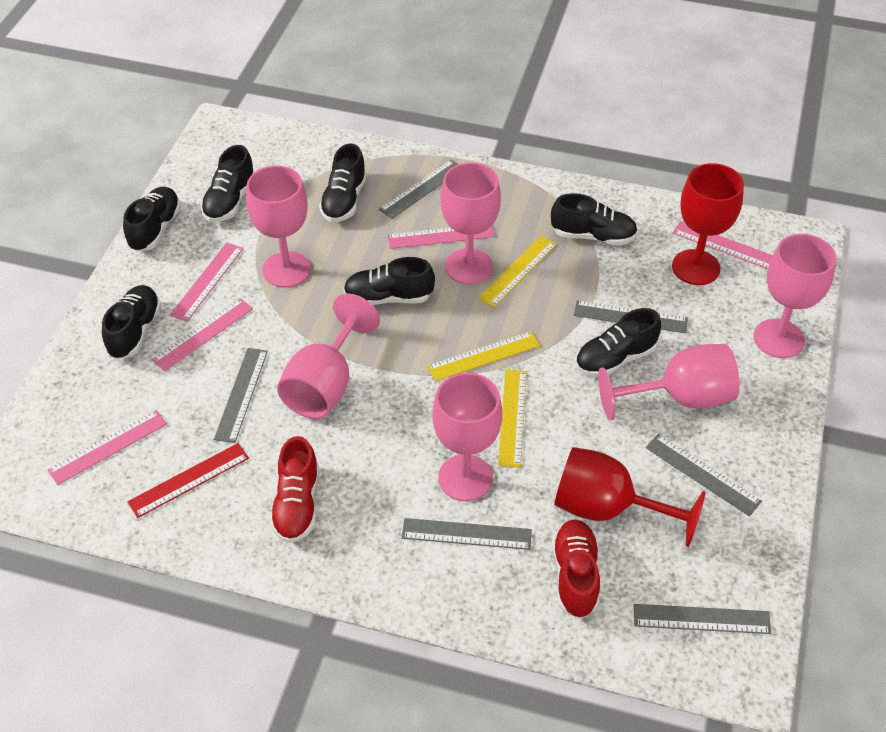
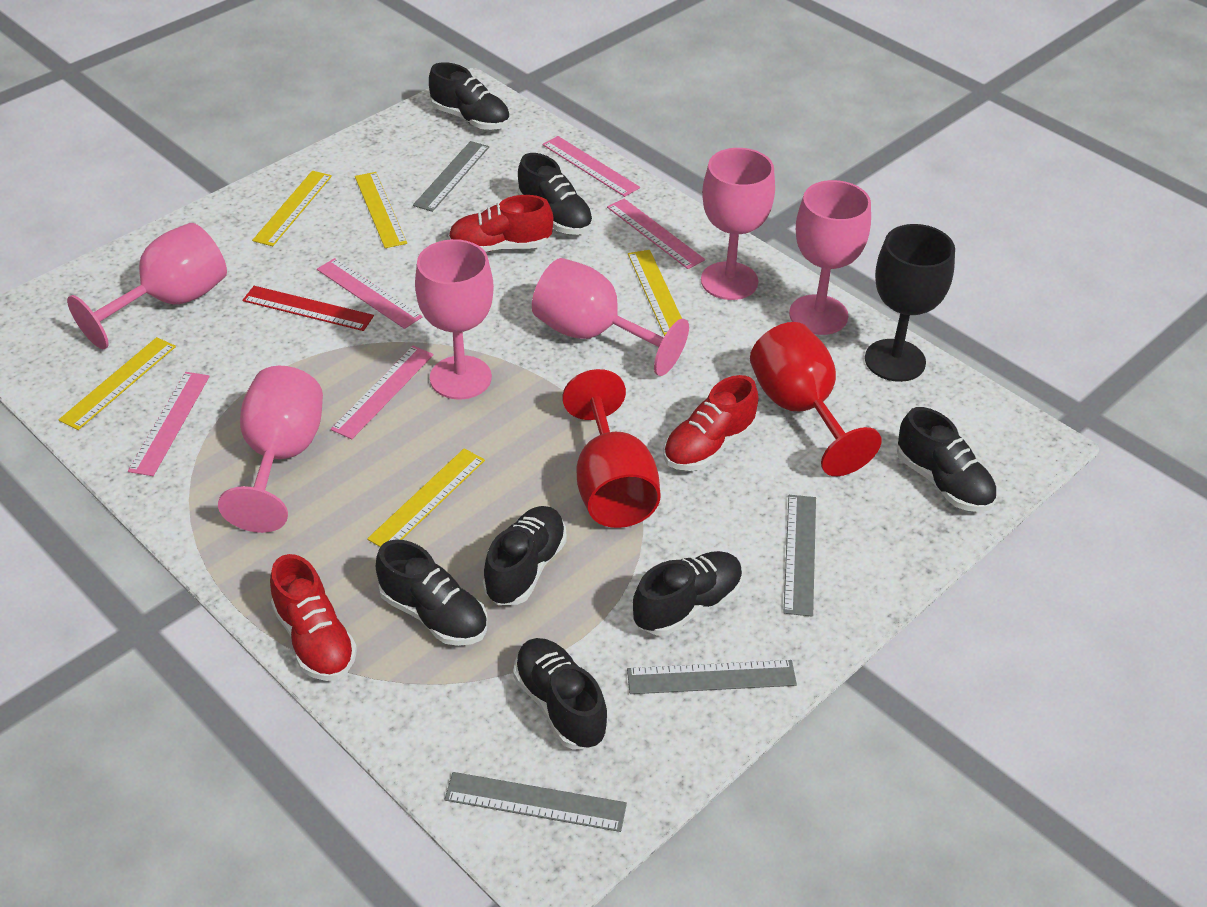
black goblet: 0 -> 1
grey ruler: 6 -> 4
red shoe: 2 -> 3
yellow ruler: 3 -> 5

